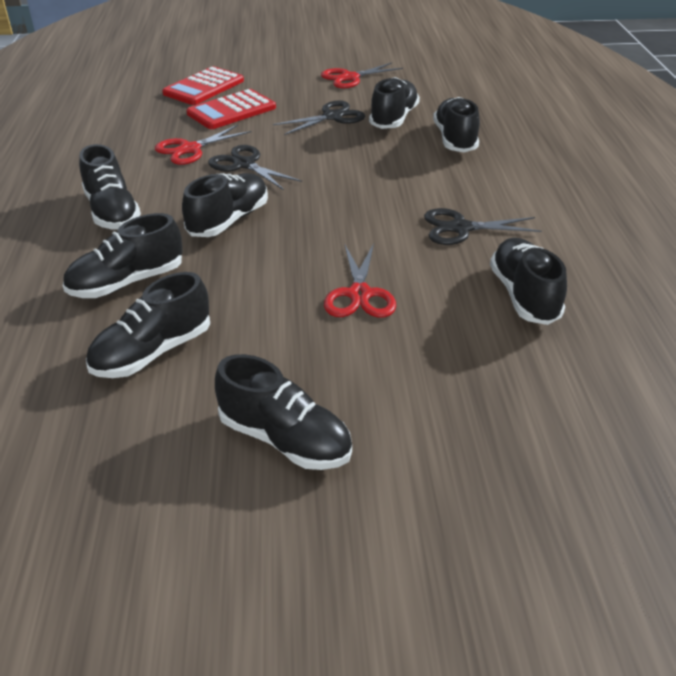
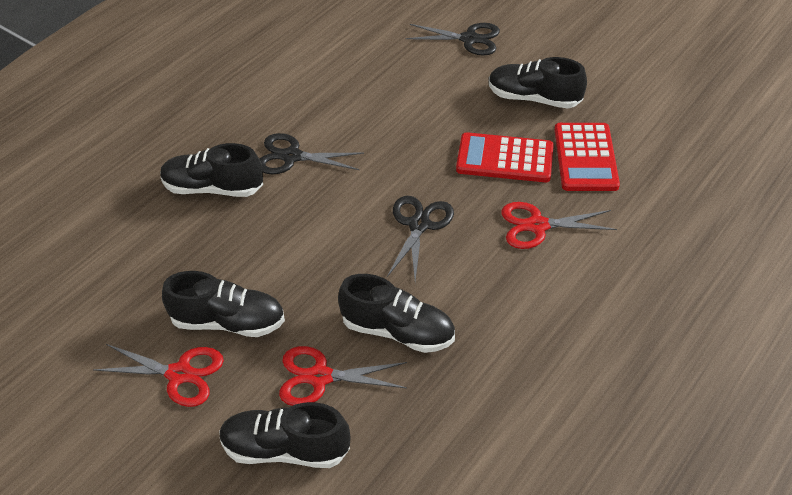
black shoe: 8 -> 5

